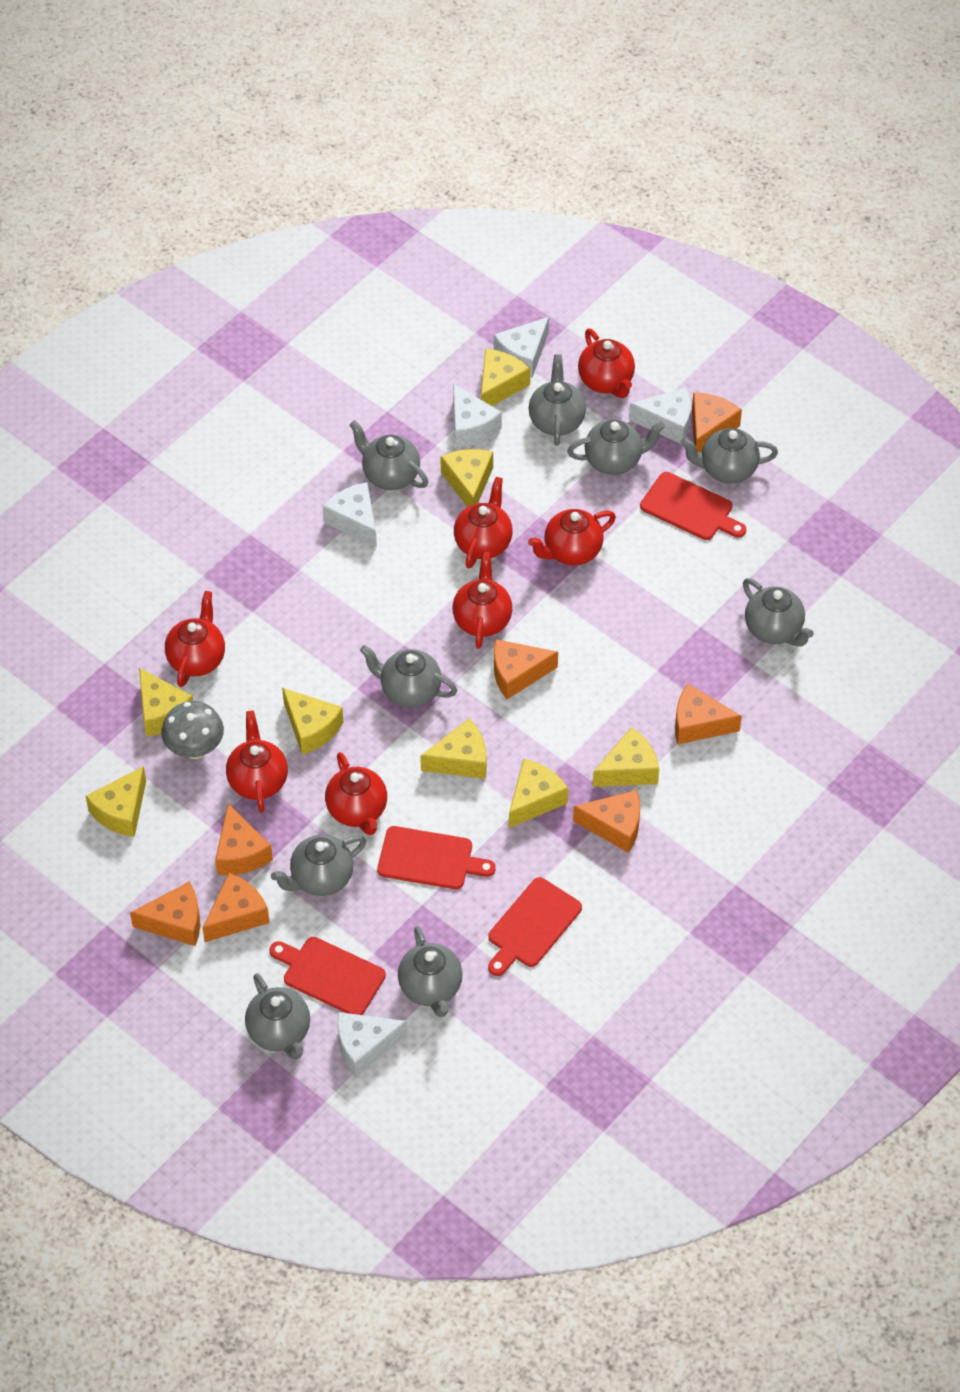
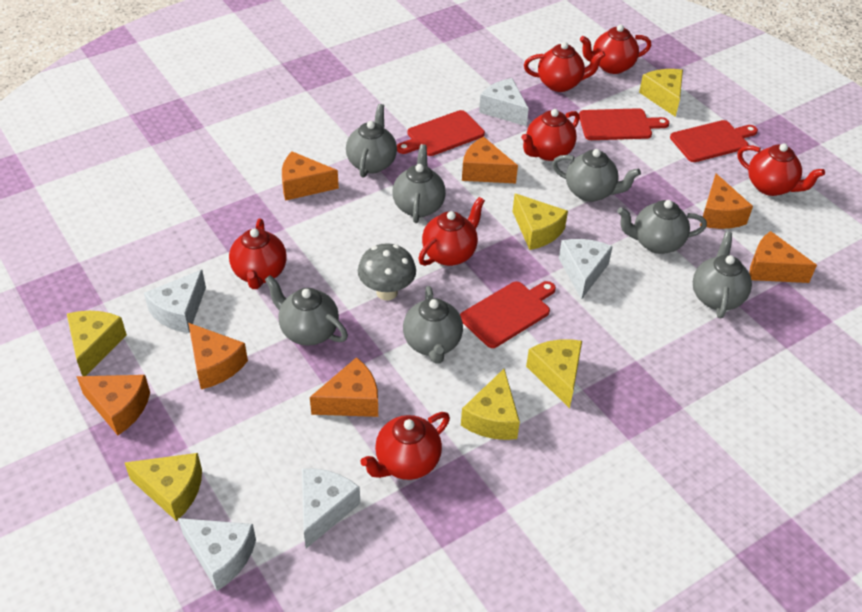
grey teapot: 9 -> 7
yellow cheese: 8 -> 6

